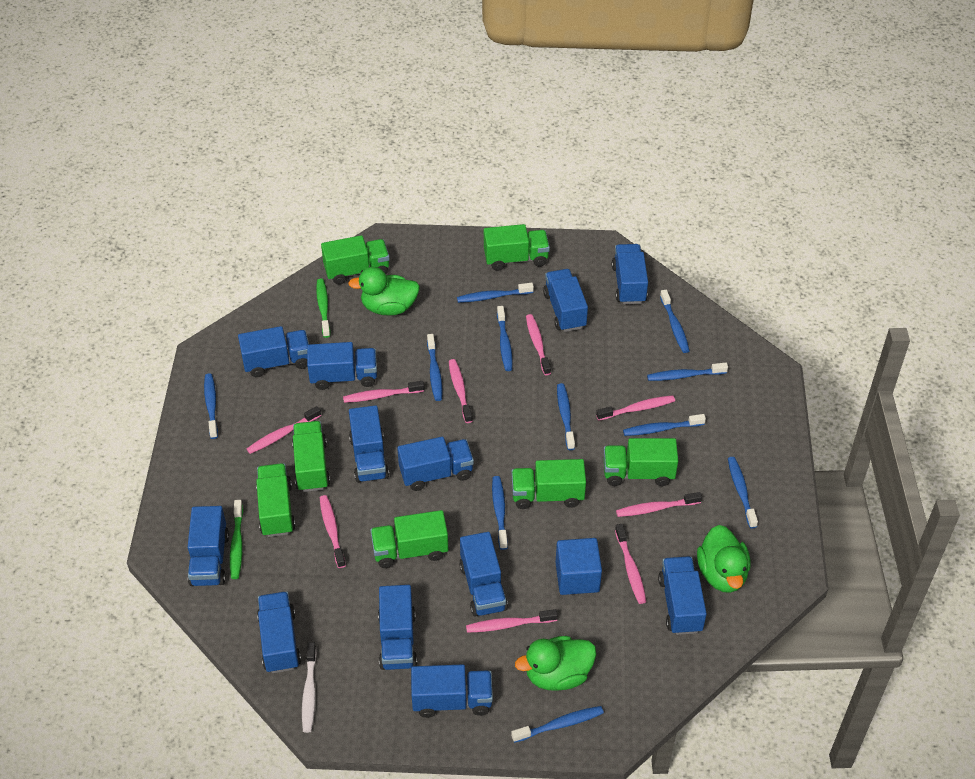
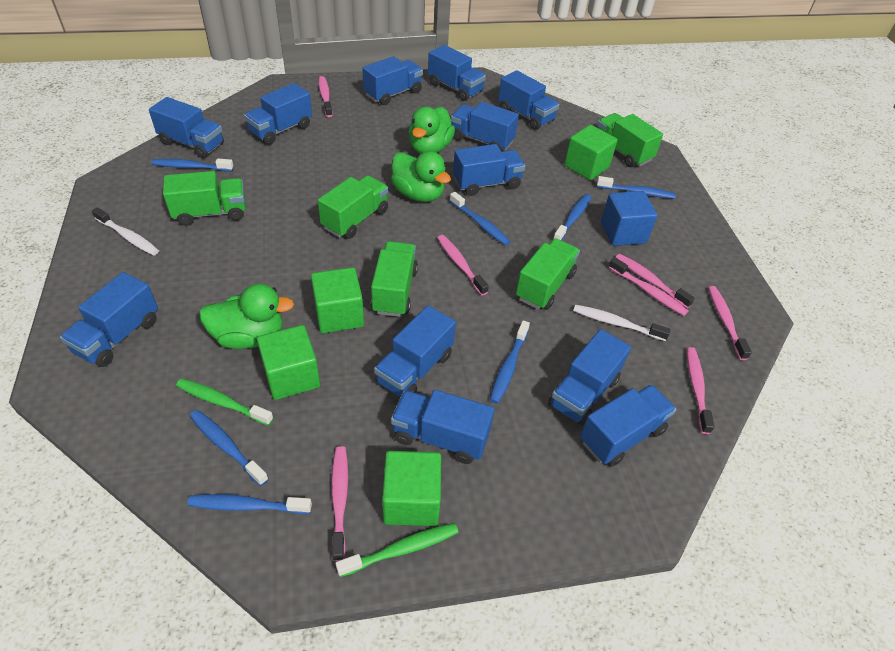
blue toothbrush: 11 -> 7
green cube: 0 -> 4
green truck: 7 -> 5
pink toothbrush: 9 -> 7
white toothbrush: 1 -> 2

